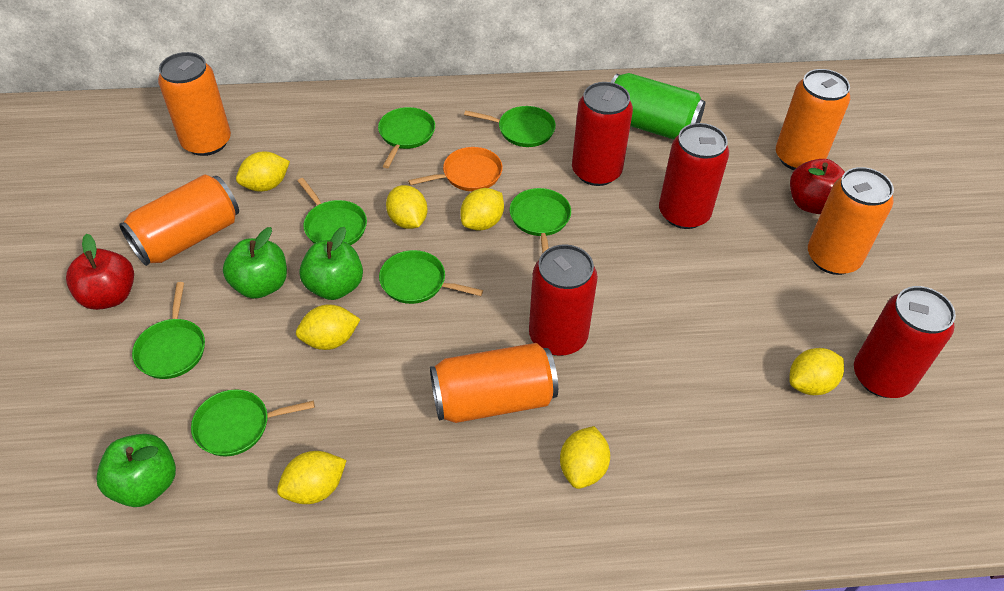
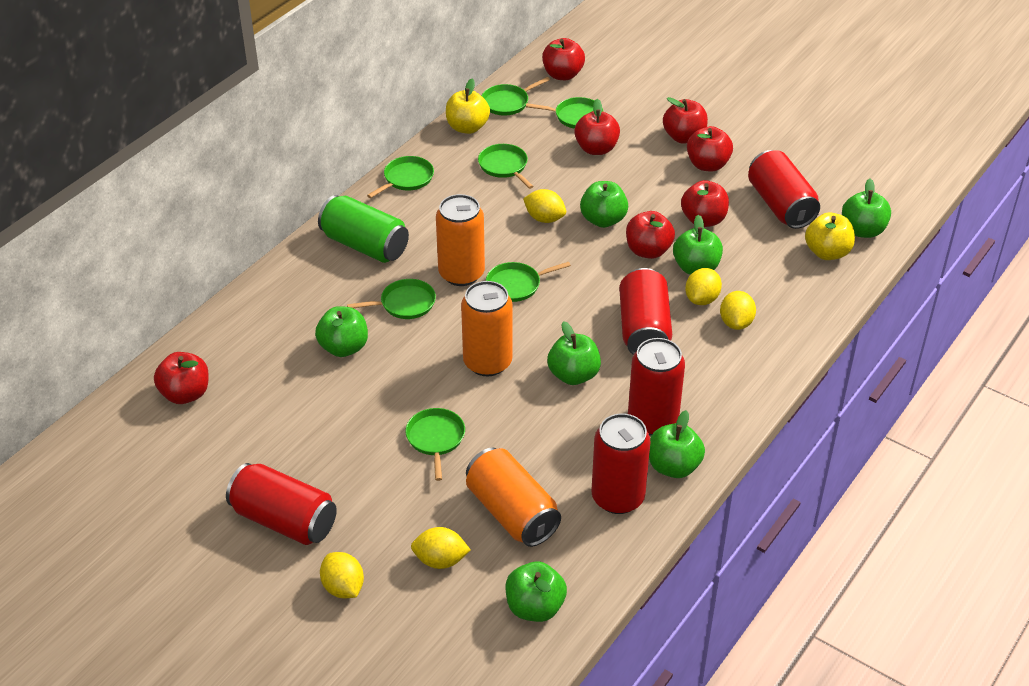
green apple: 3 -> 7
orange can: 5 -> 3
orange pan: 1 -> 0
red apple: 2 -> 7
red can: 4 -> 5
yellow apple: 0 -> 2
yellow lemon: 7 -> 5

